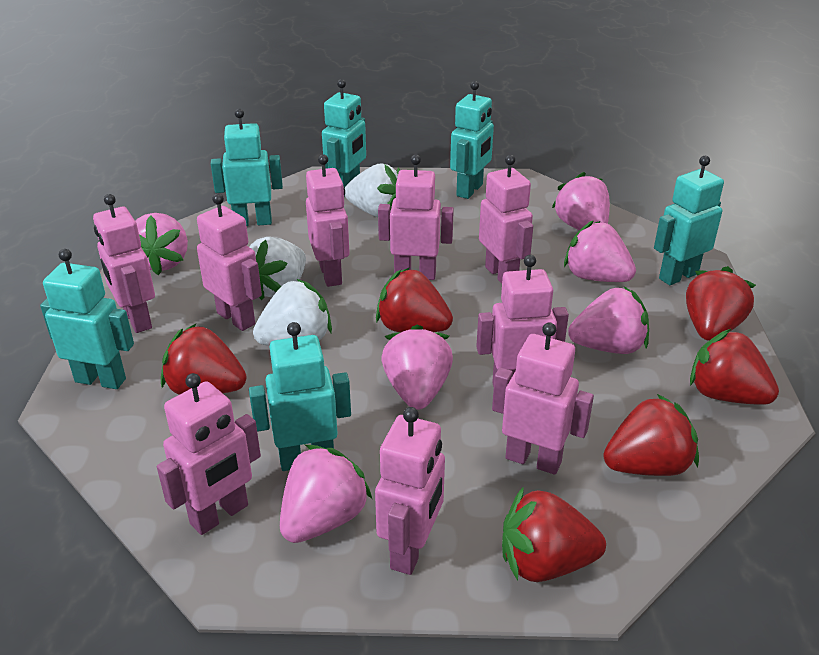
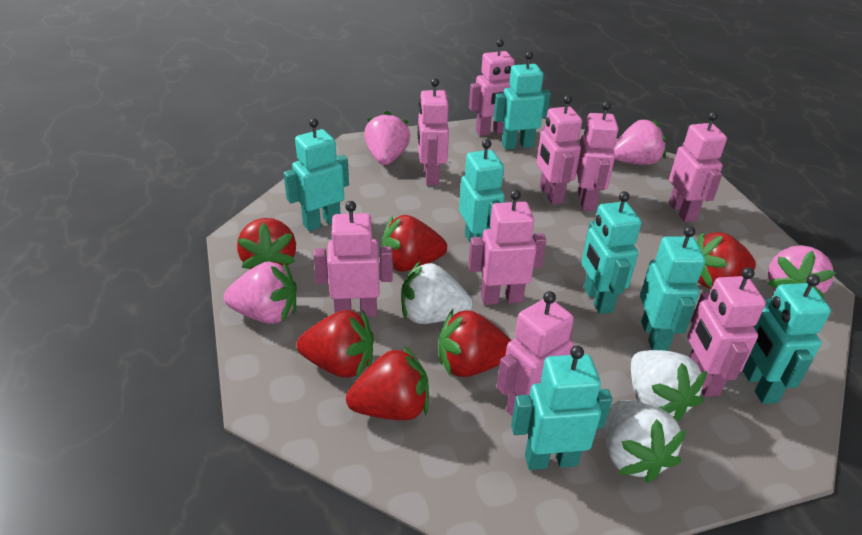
pink strawberry: 6 -> 4
turquoise robot: 6 -> 7

